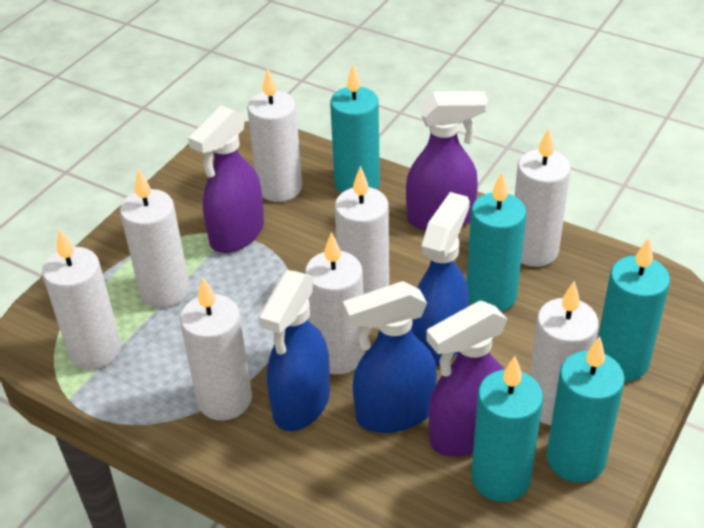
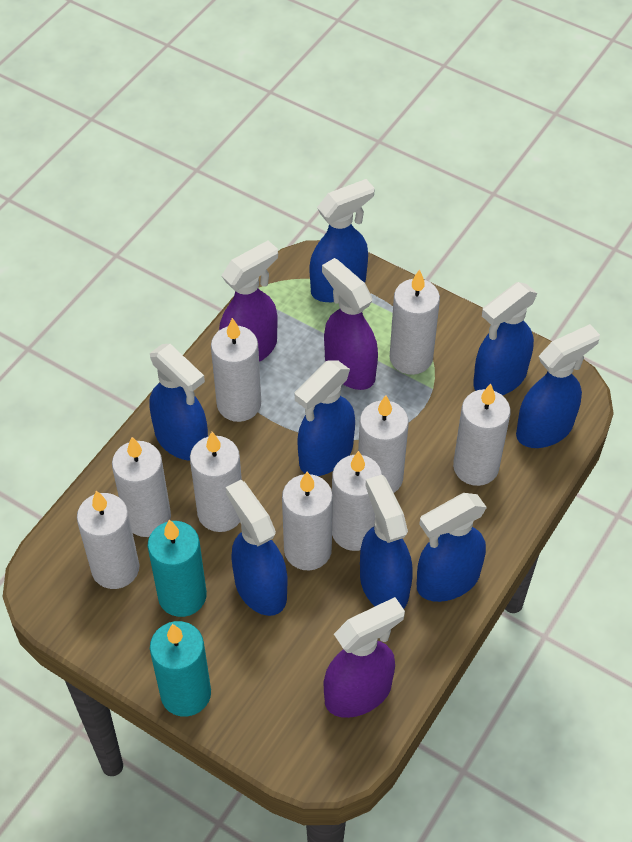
blue spray bottle: 3 -> 8
turquoise candle: 5 -> 2
white candle: 8 -> 9

